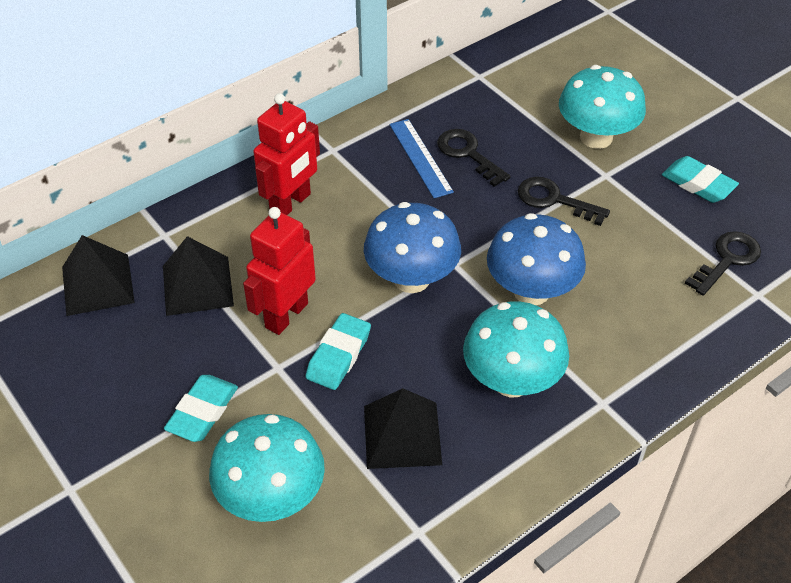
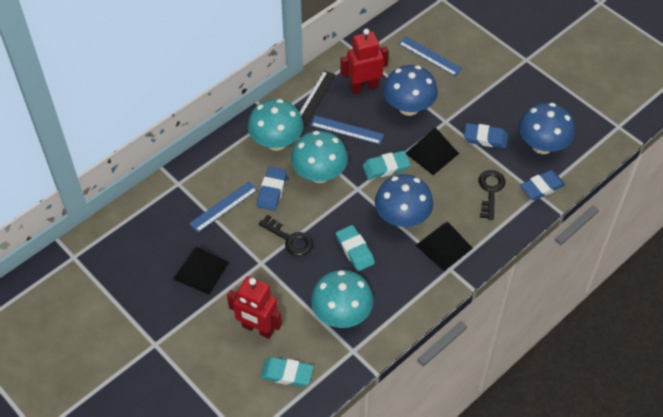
black key: 3 -> 2
black ruler: 0 -> 1
blue eraser: 0 -> 3
blue mushroom: 2 -> 3
blue ruler: 1 -> 3

